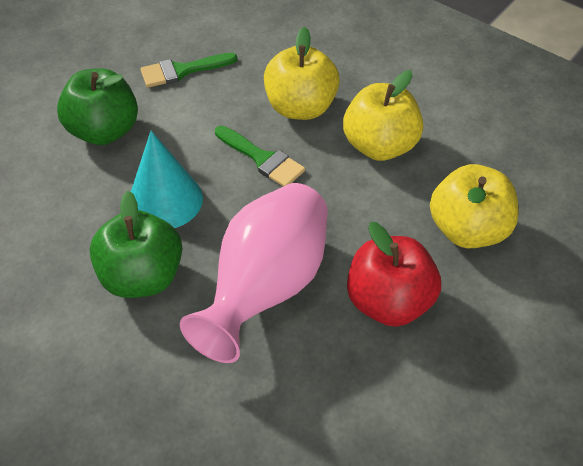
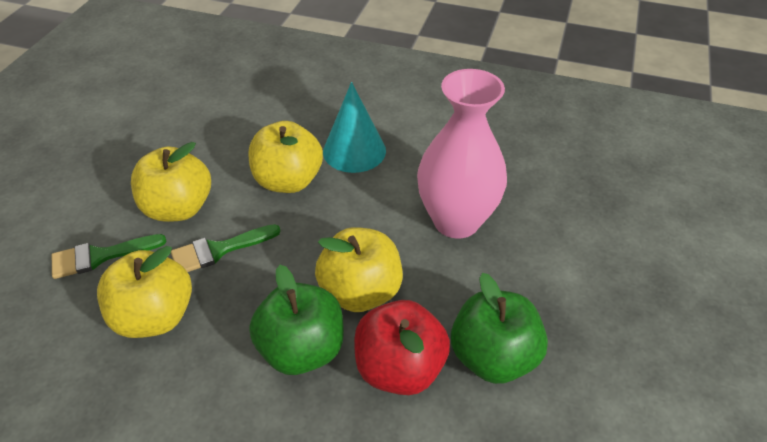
yellow apple: 3 -> 4

